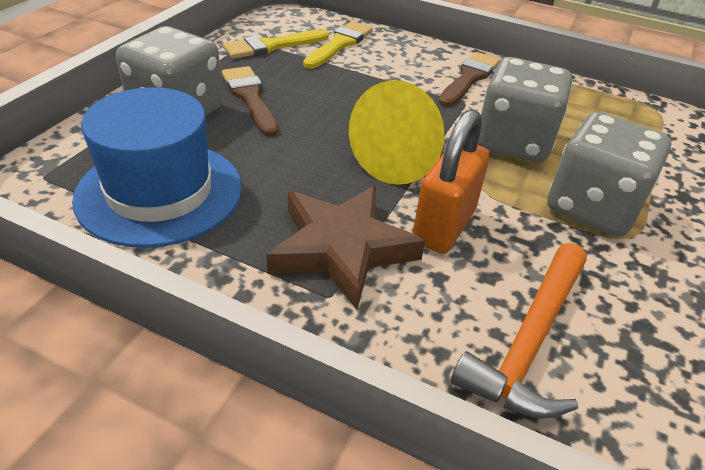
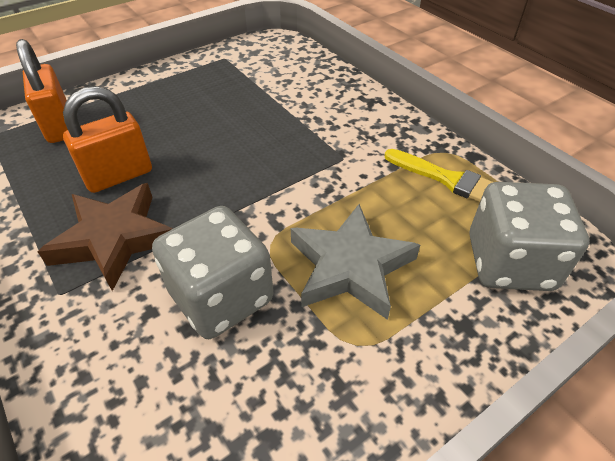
blue hat: 1 -> 0
brown brush: 2 -> 0
grey dice: 3 -> 2
grey star: 0 -> 1
orange hammer: 1 -> 0
orange padlock: 1 -> 2
yellow brush: 2 -> 1
yellow cone: 1 -> 0

